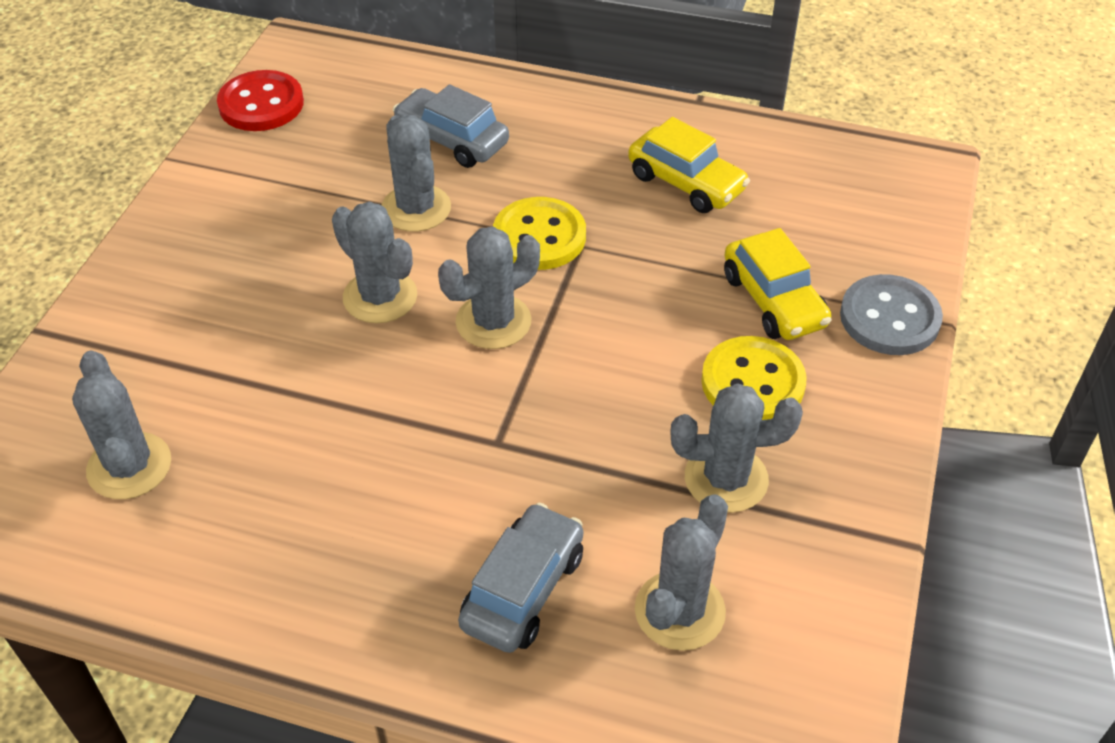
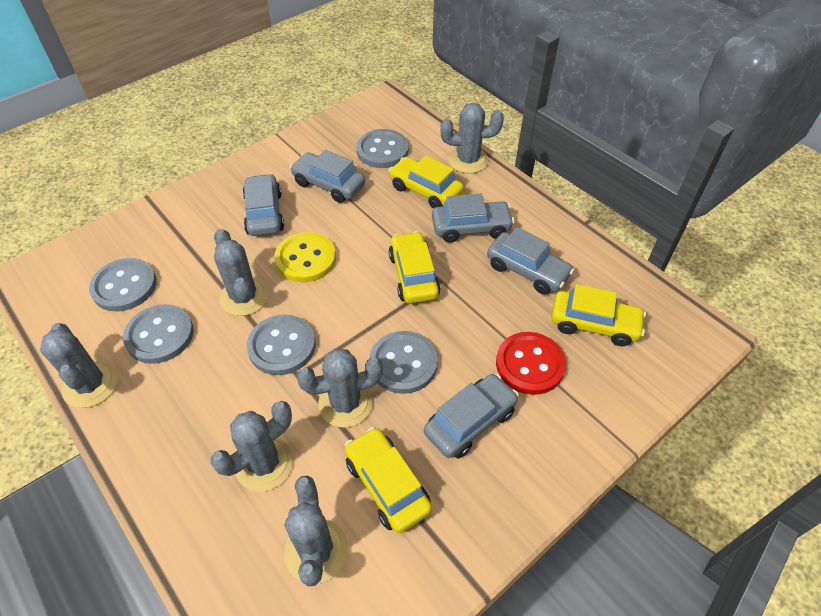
grey button: 1 -> 5
grey car: 2 -> 5
yellow button: 2 -> 1
yellow car: 2 -> 4

